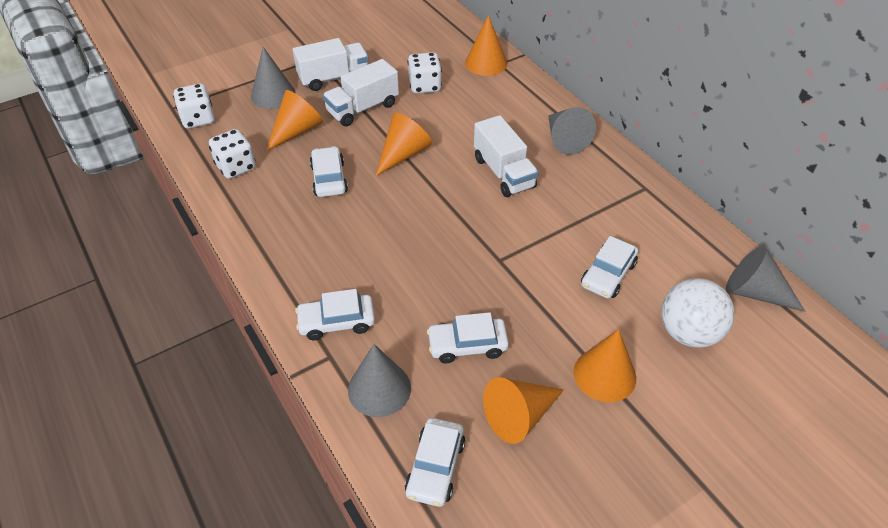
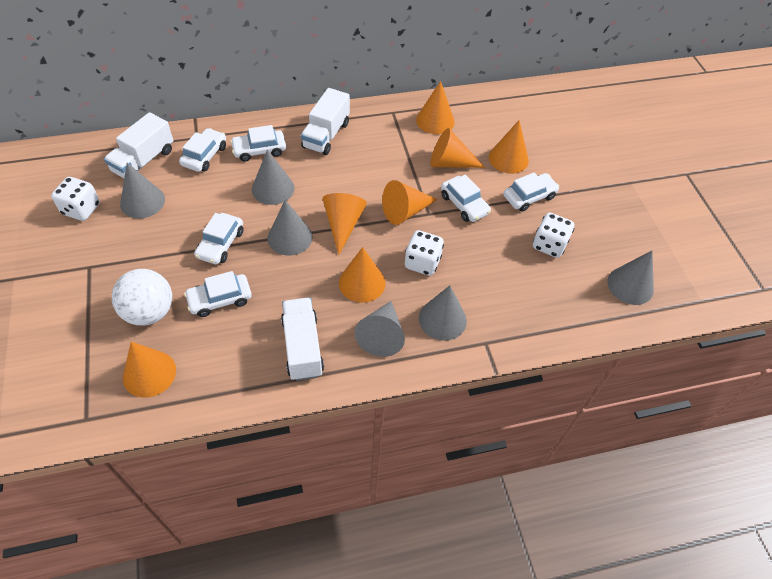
grey cone: 4 -> 6
orange cone: 5 -> 7
white car: 5 -> 6

